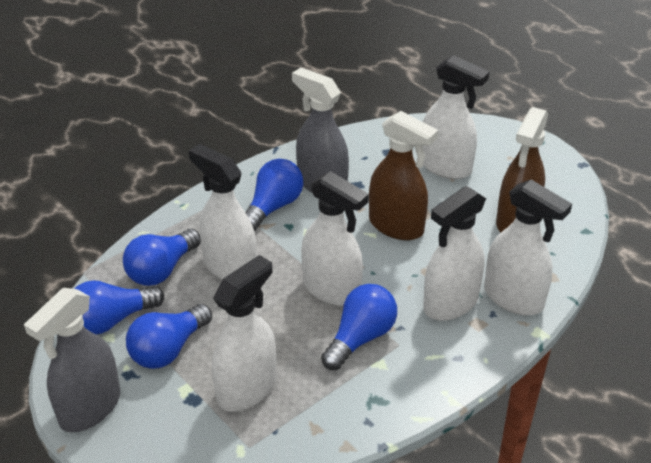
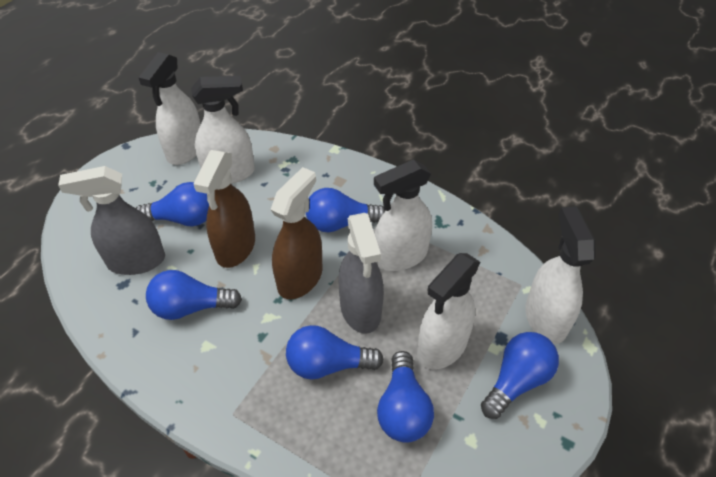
blue light bulb: 5 -> 6
white spray bottle: 6 -> 5

